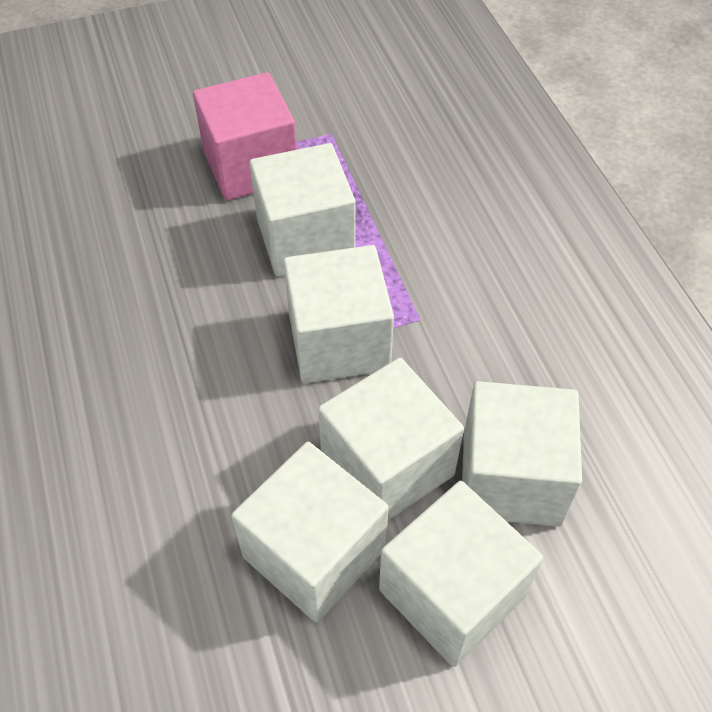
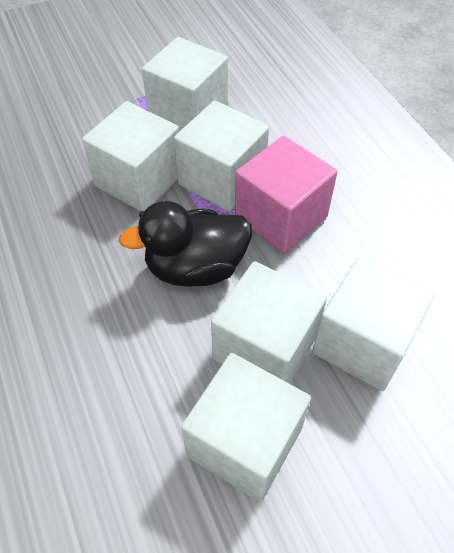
black duck: 0 -> 1

